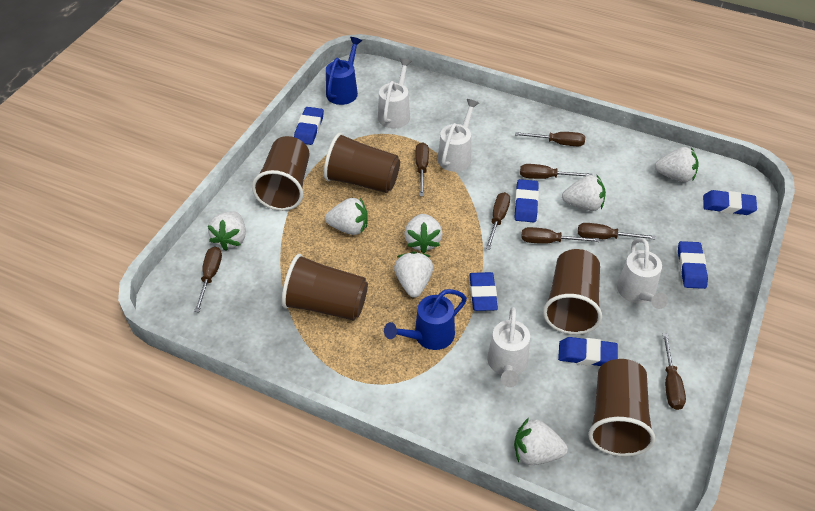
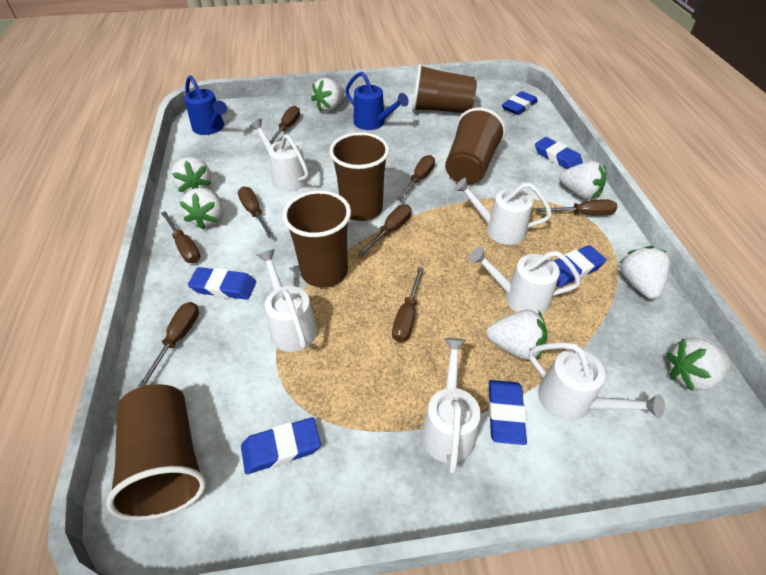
white watering can: 4 -> 6

